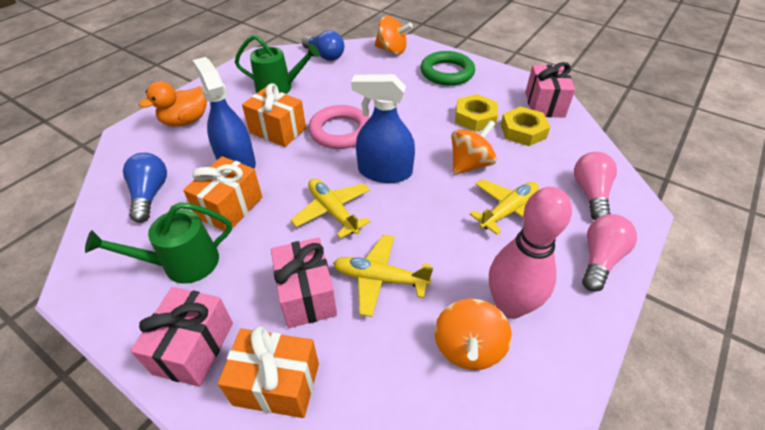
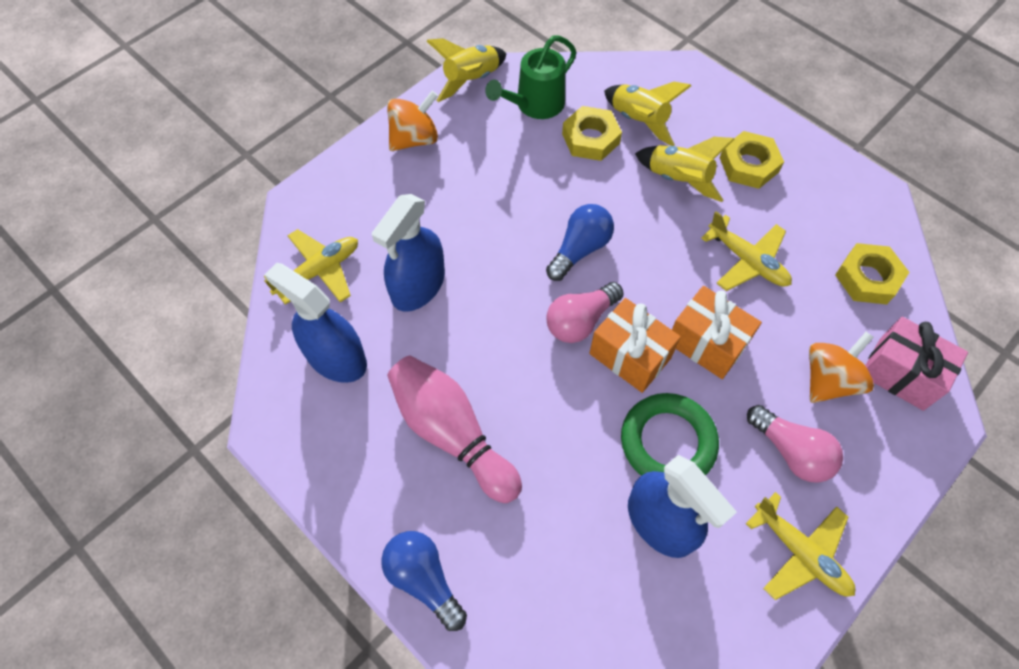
blue spray bottle: 2 -> 3
green watering can: 2 -> 1
orange duck: 1 -> 0
orange gift: 3 -> 2
orange spinning top: 3 -> 2
pink gift: 3 -> 1
pink ring: 1 -> 0
yellow nut: 2 -> 3
yellow rocket: 0 -> 3

